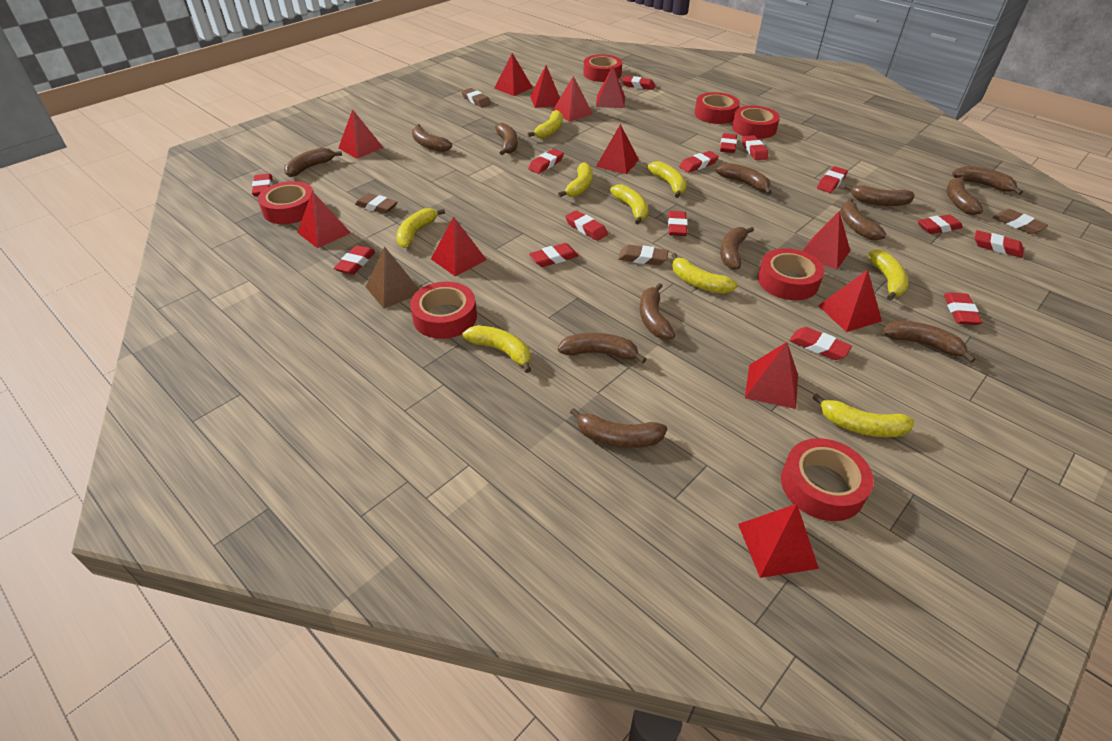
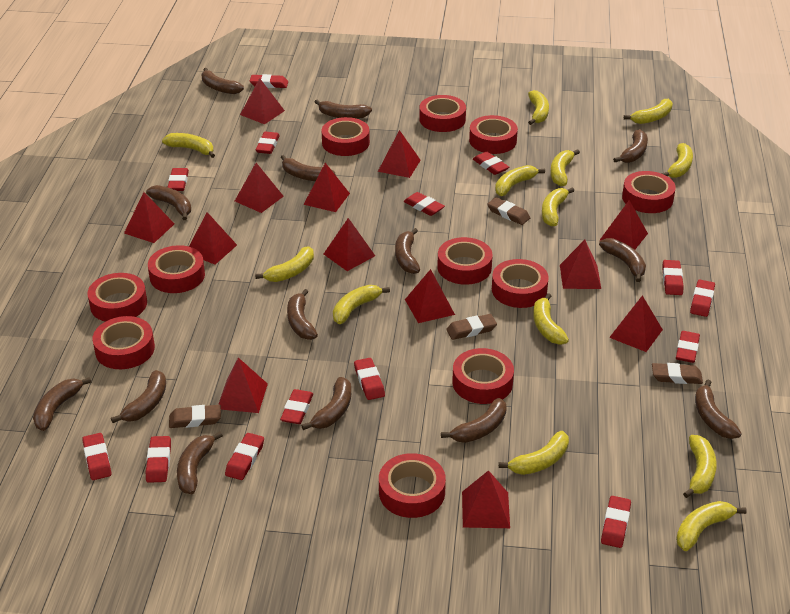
brown banana: 13 -> 14
brown pyramid: 1 -> 0
red eraser: 15 -> 14
red pyramid: 12 -> 13
red tape: 7 -> 11
yellow banana: 9 -> 13

